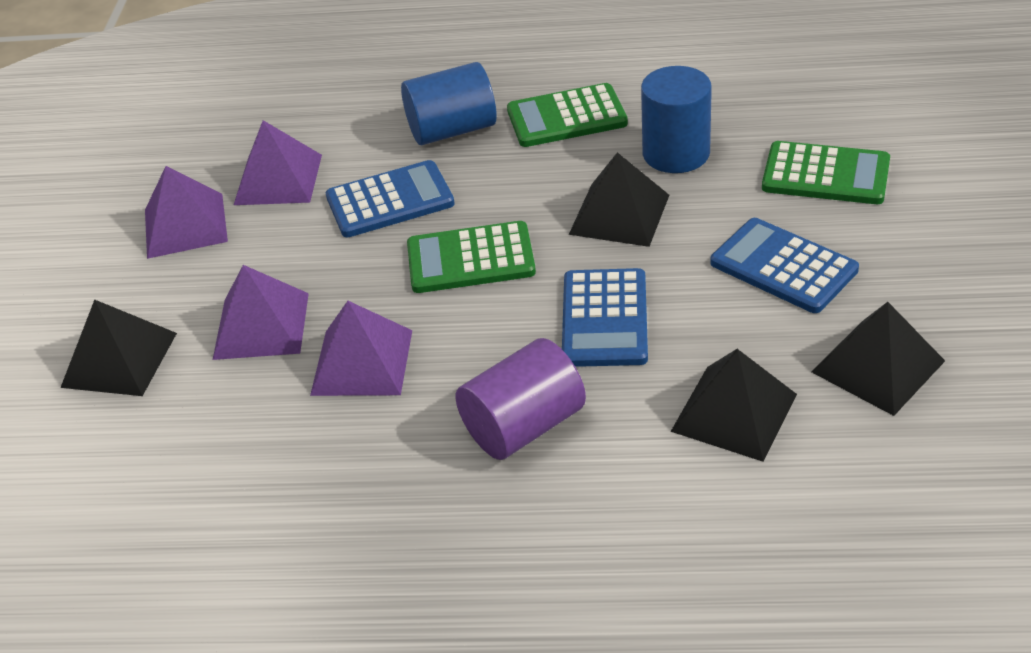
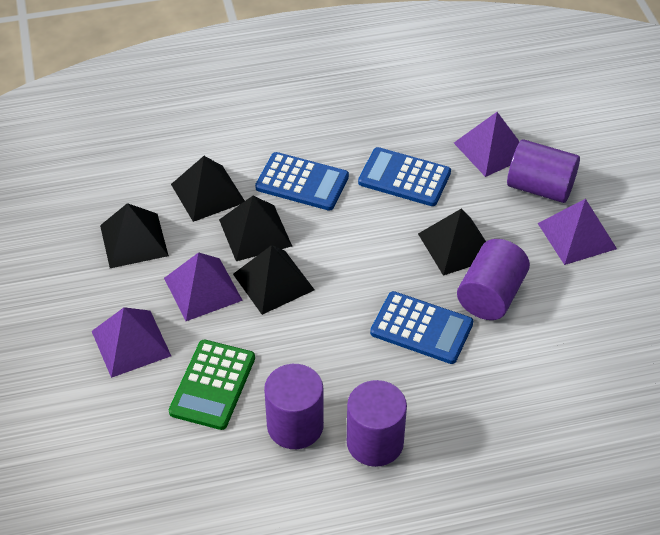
black pyramid: 4 -> 5
blue cylinder: 2 -> 0
green calculator: 3 -> 1
purple cylinder: 1 -> 4

